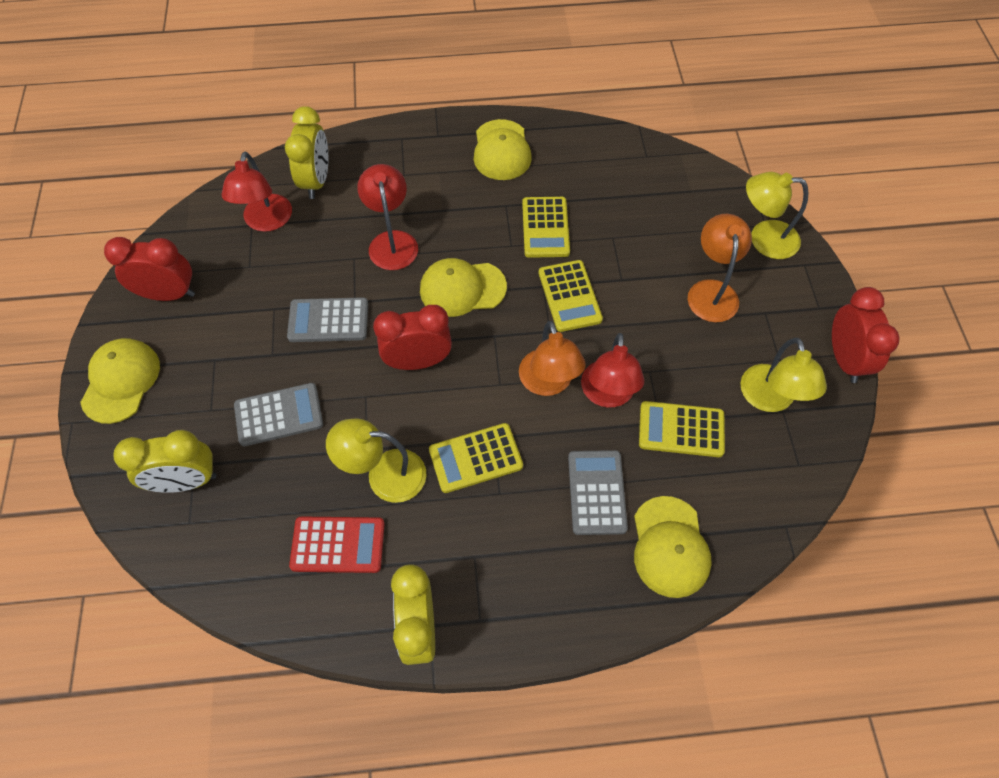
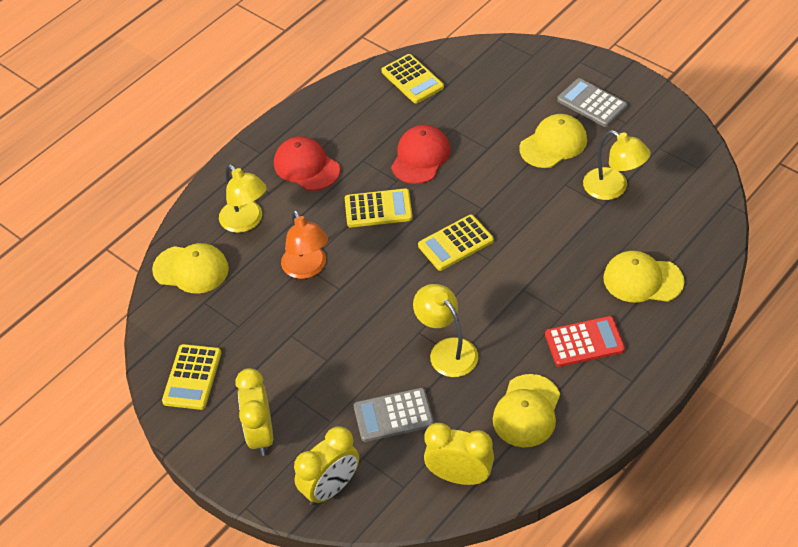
grey calculator: 3 -> 2
orange lamp: 2 -> 1
red cap: 0 -> 2
red clock: 3 -> 0
red lamp: 3 -> 0

